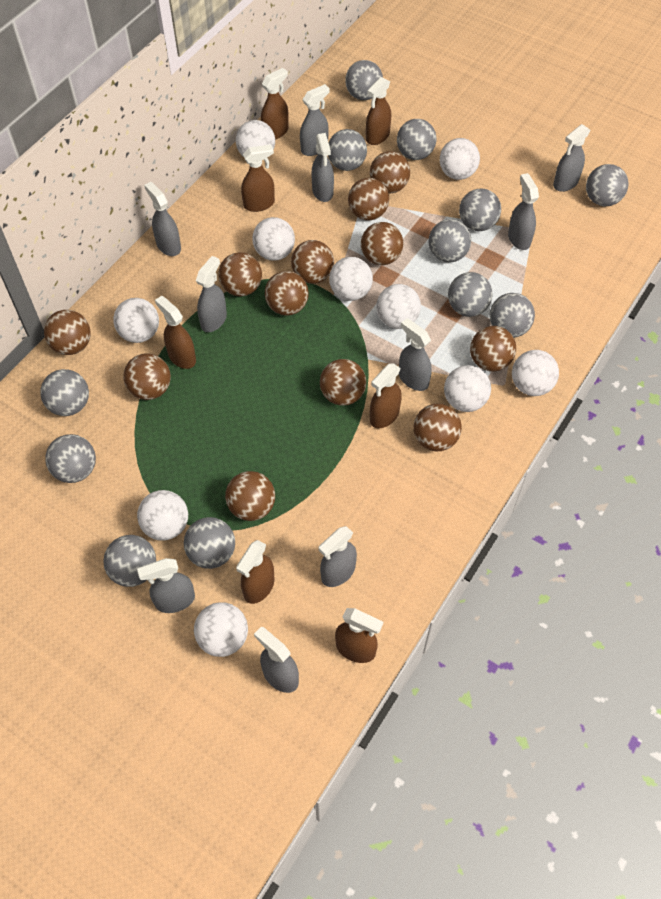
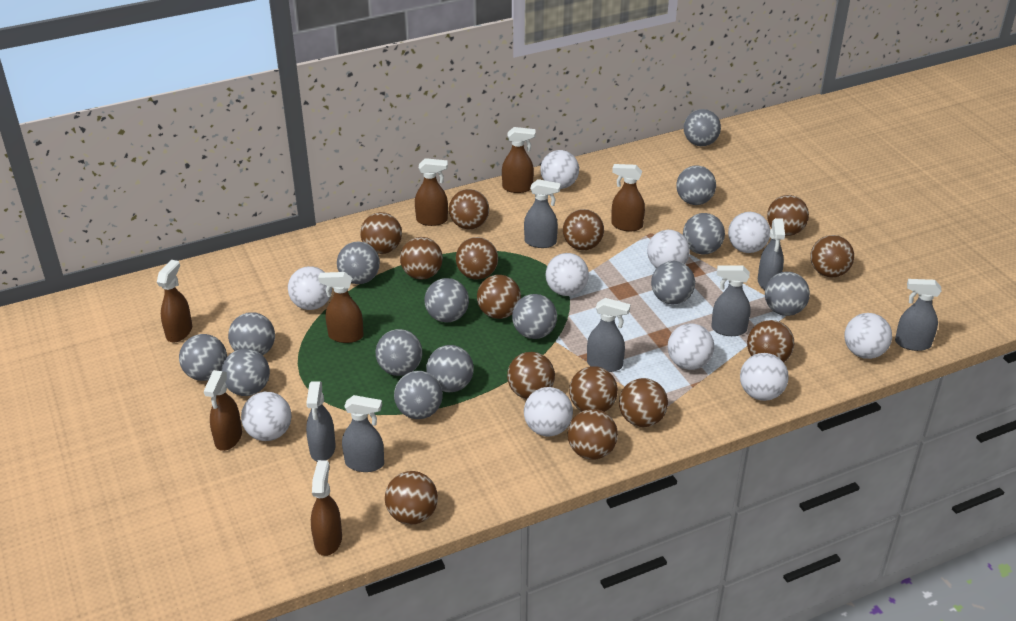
brown ball: 12 -> 14
grey ball: 12 -> 14
grey spray bottle: 10 -> 7

